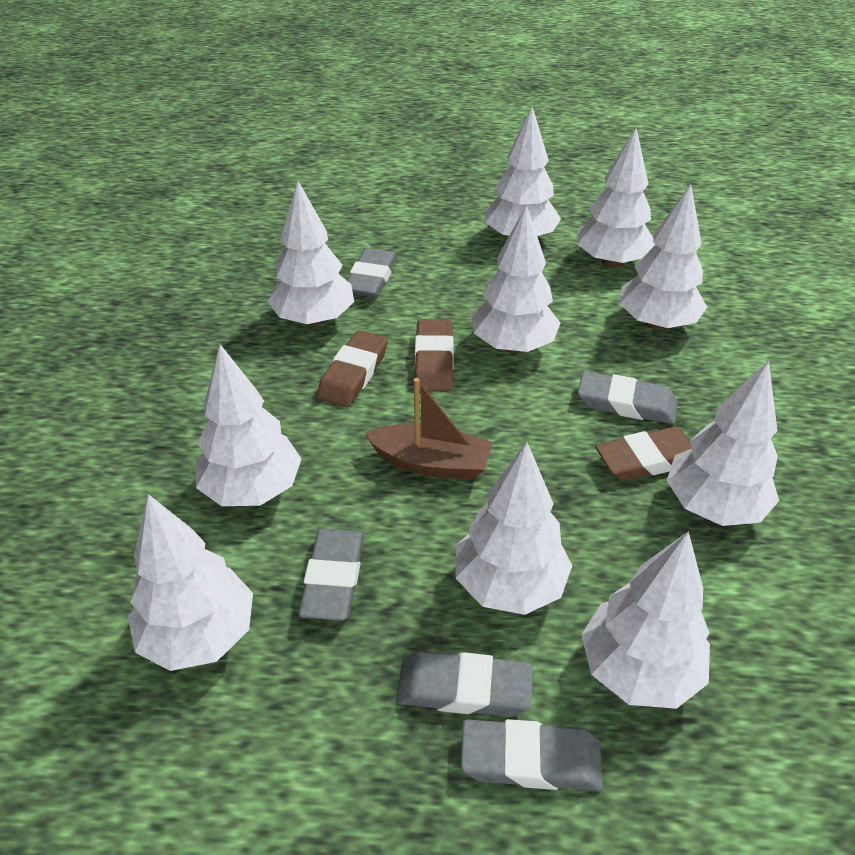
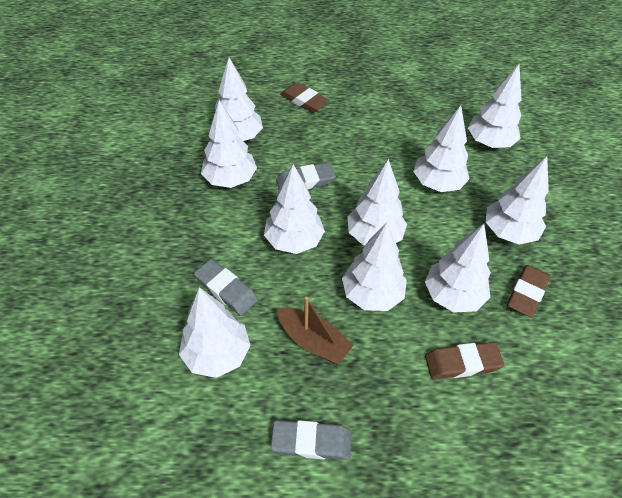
grey eraser: 5 -> 3

